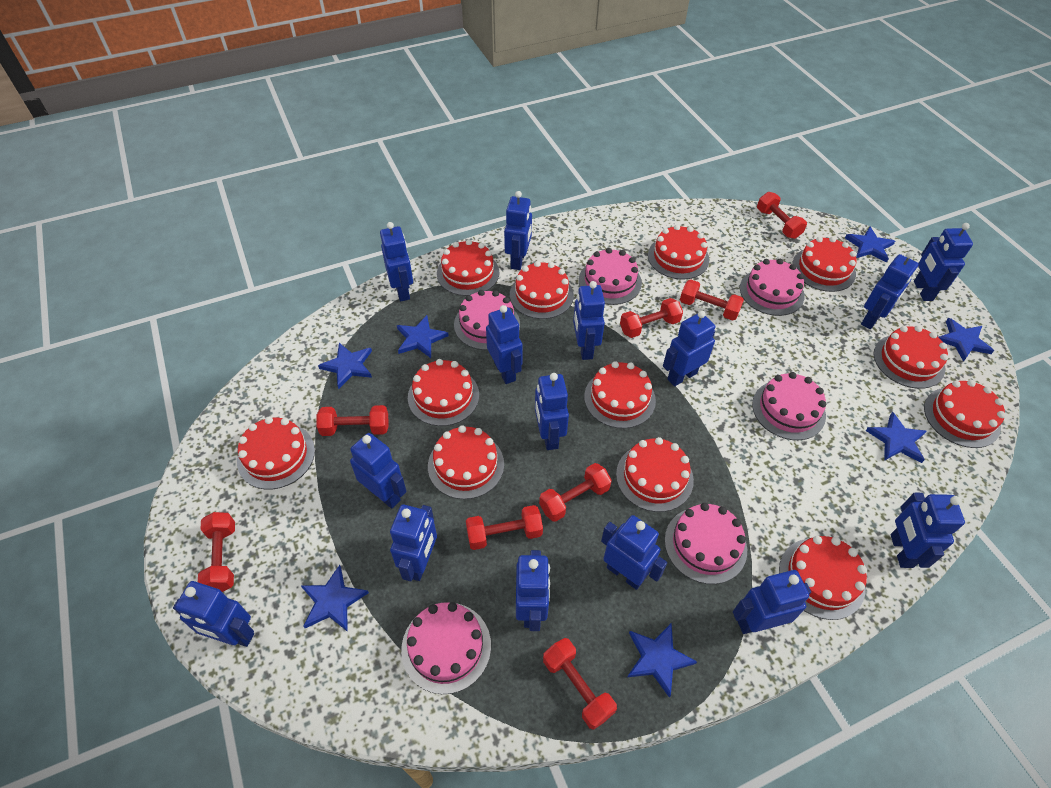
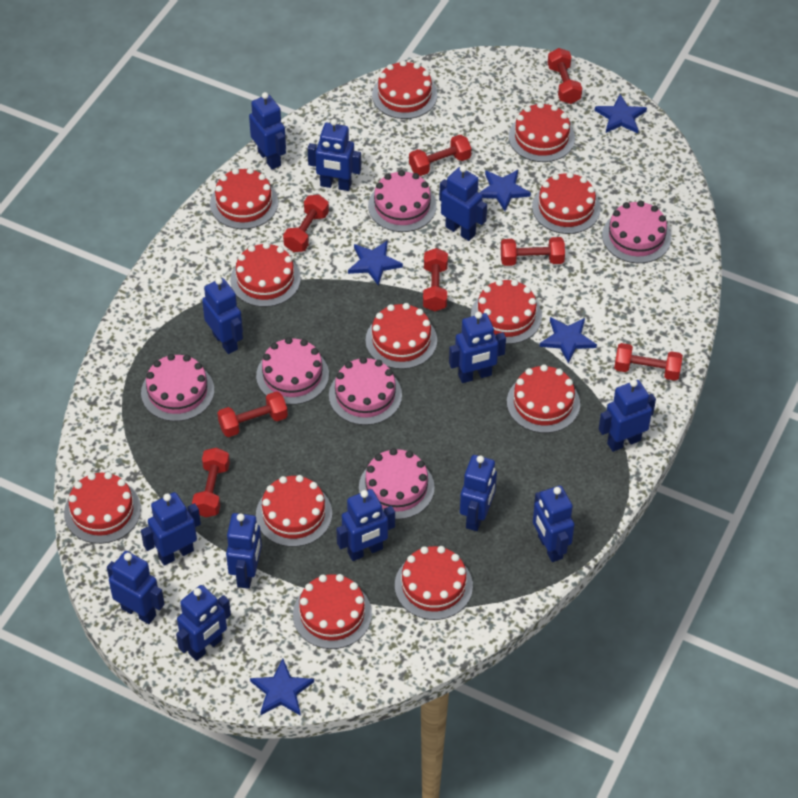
blue robot: 15 -> 13
blue star: 7 -> 5

